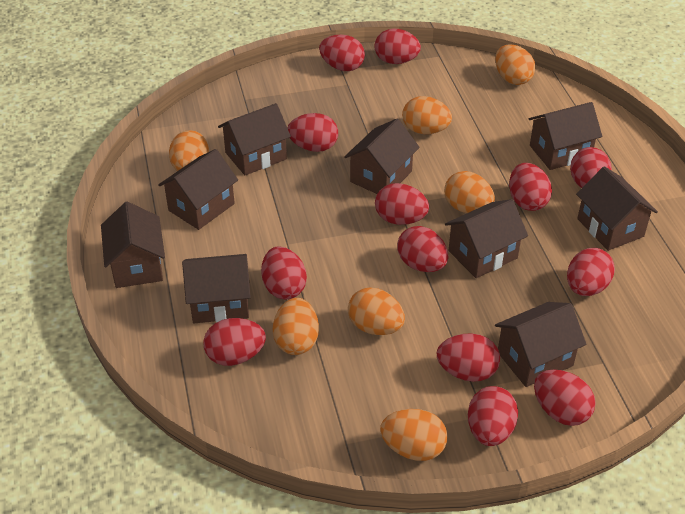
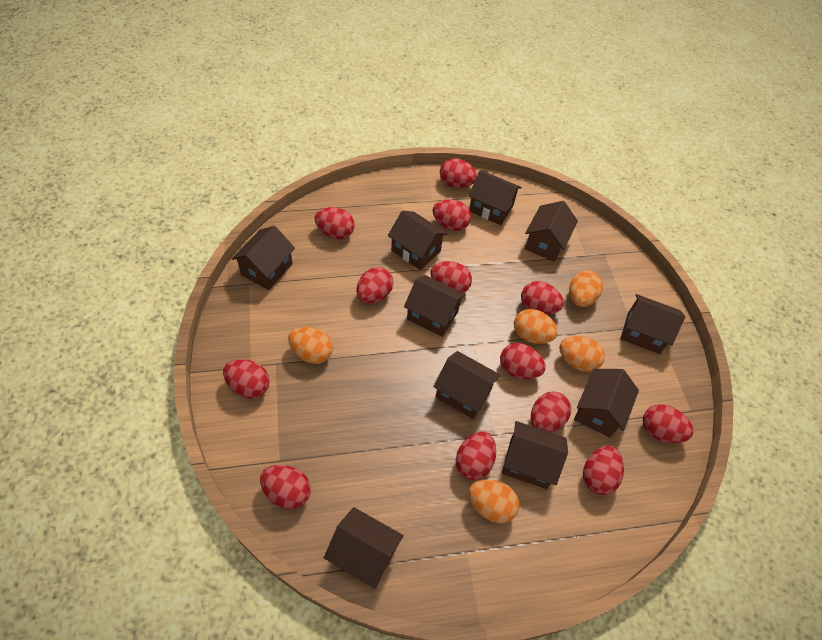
brown house: 9 -> 10
orange egg: 7 -> 5

